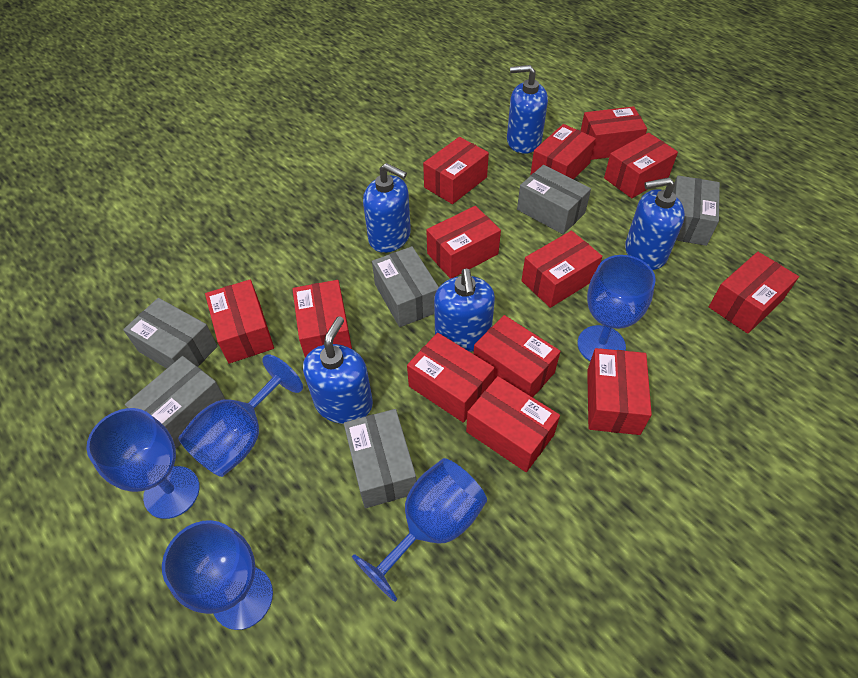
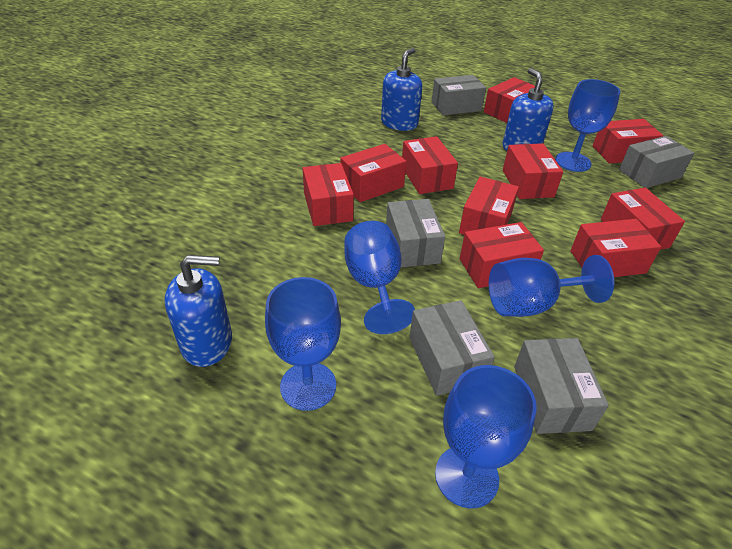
blue soap dispenser: 5 -> 3
grey box: 6 -> 5
red box: 13 -> 10

